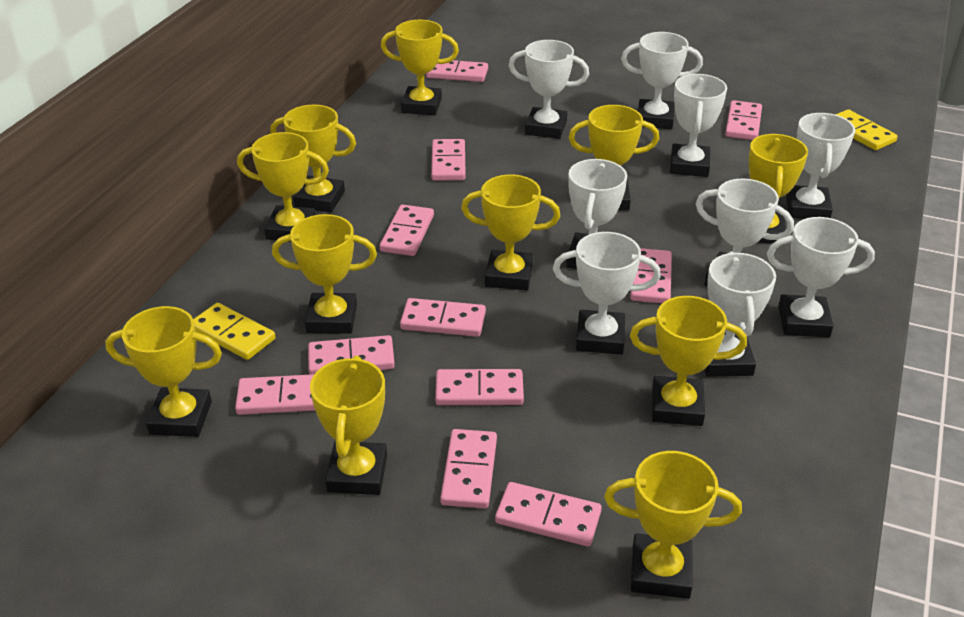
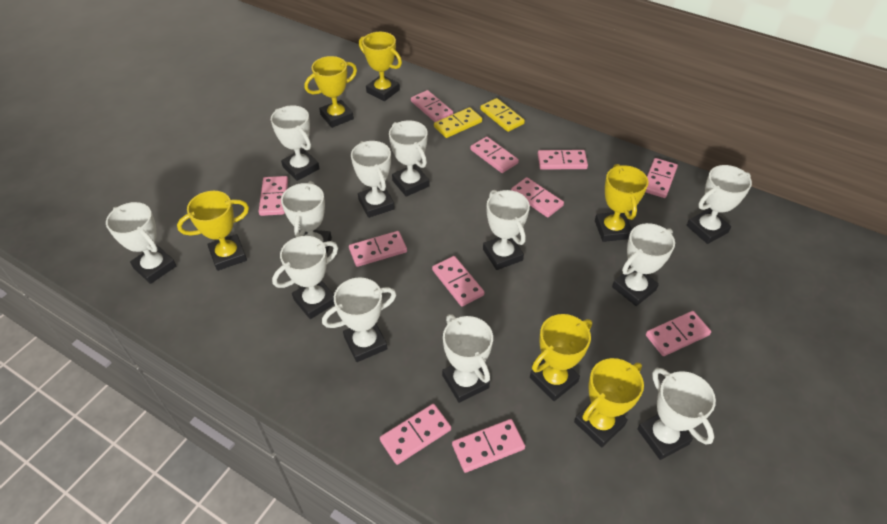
white trophy: 9 -> 12
yellow trophy: 11 -> 6

